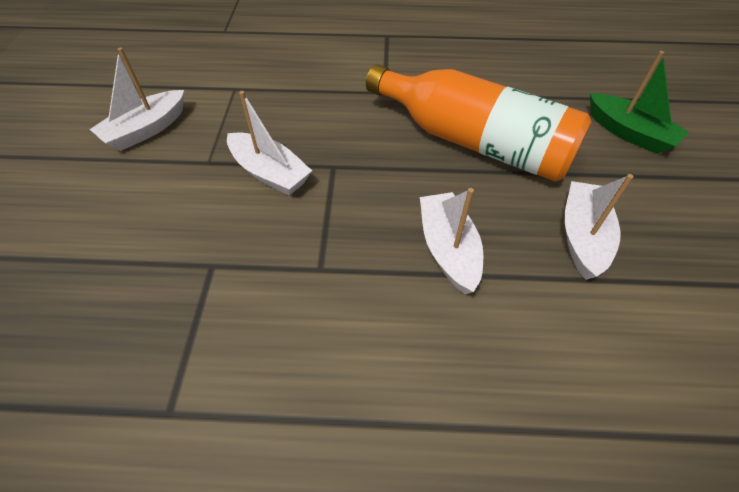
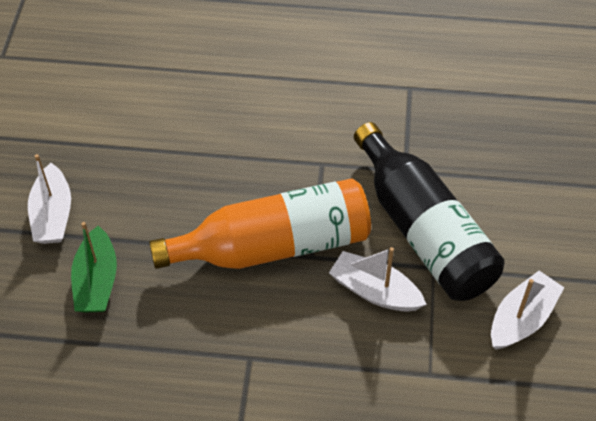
black bottle: 0 -> 1
white boat: 4 -> 3

